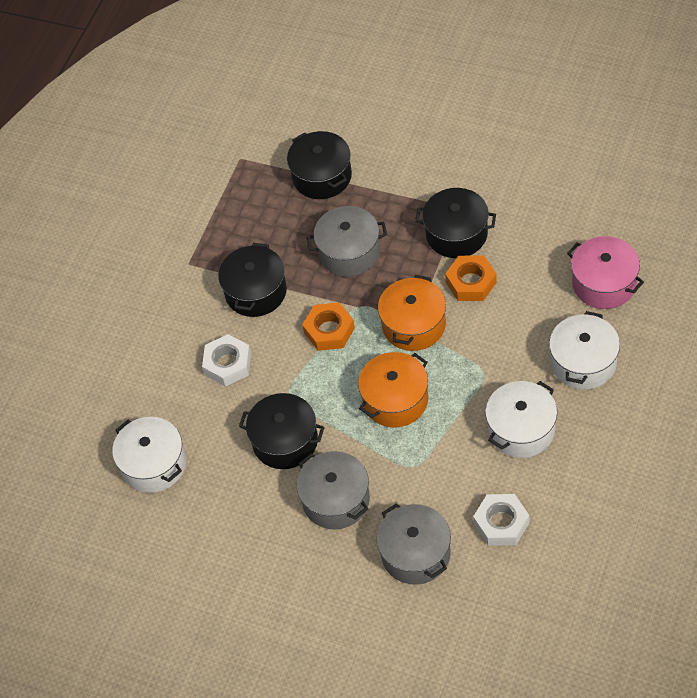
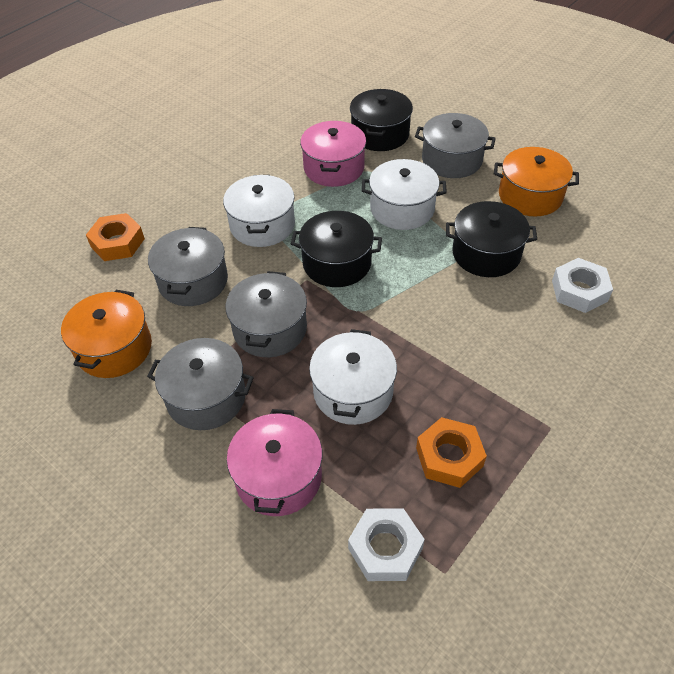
black pot: 4 -> 3
grey pot: 3 -> 4
pink pot: 1 -> 2

